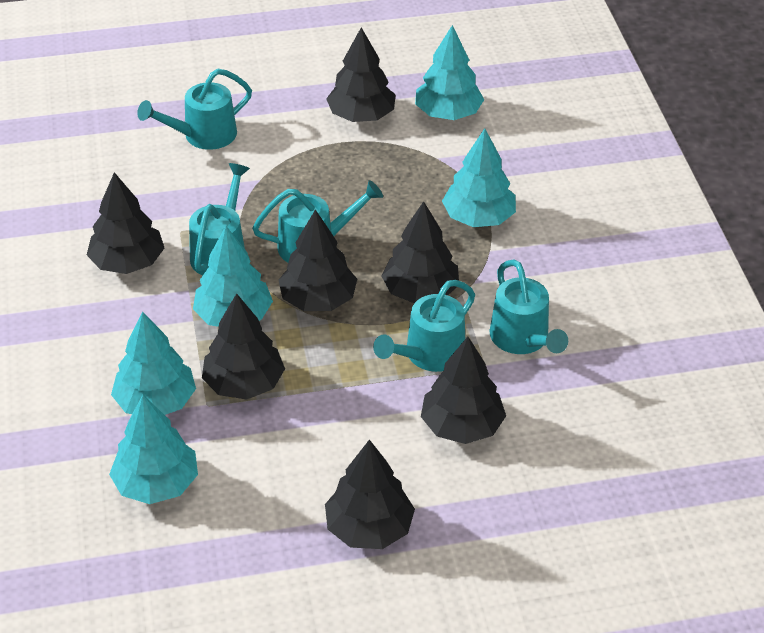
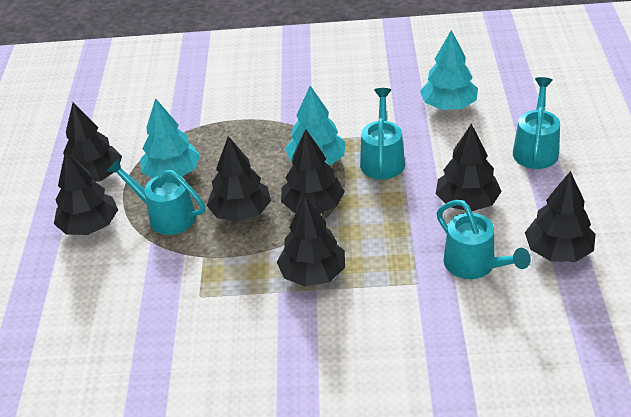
turquoise tree: 5 -> 3
turquoise watering can: 5 -> 4

